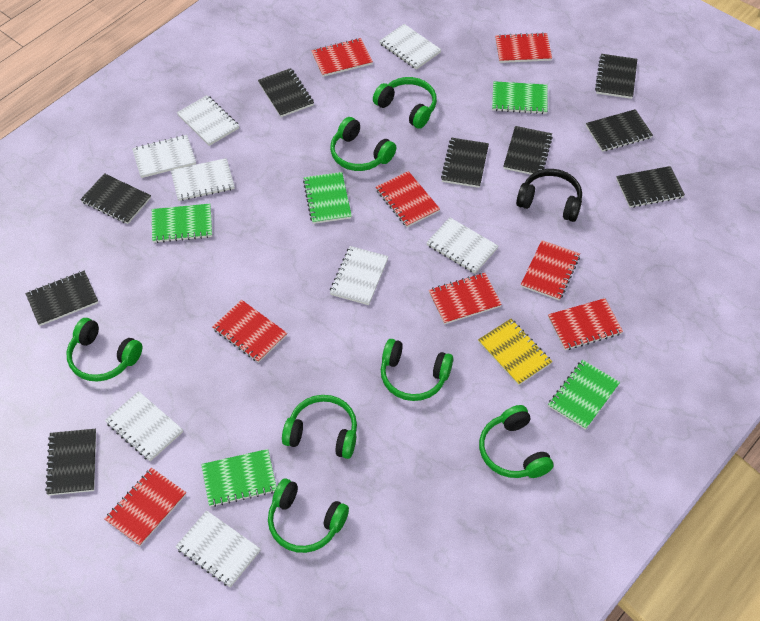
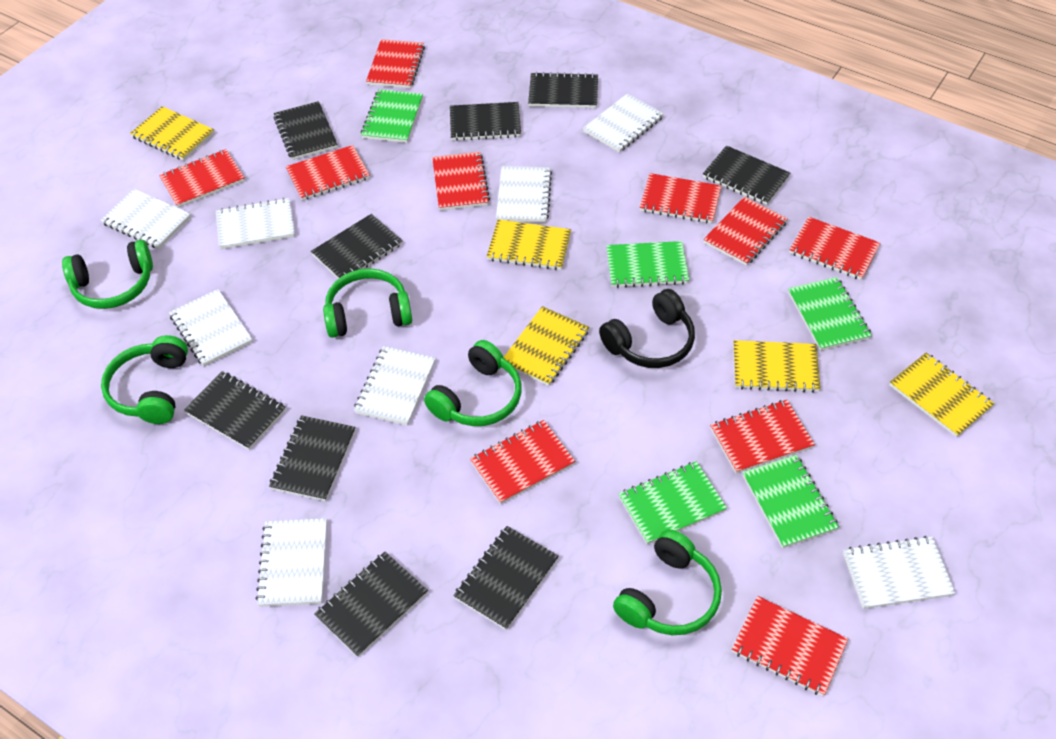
green headphones: 7 -> 5
red notebook: 8 -> 10
yellow notebook: 1 -> 5

